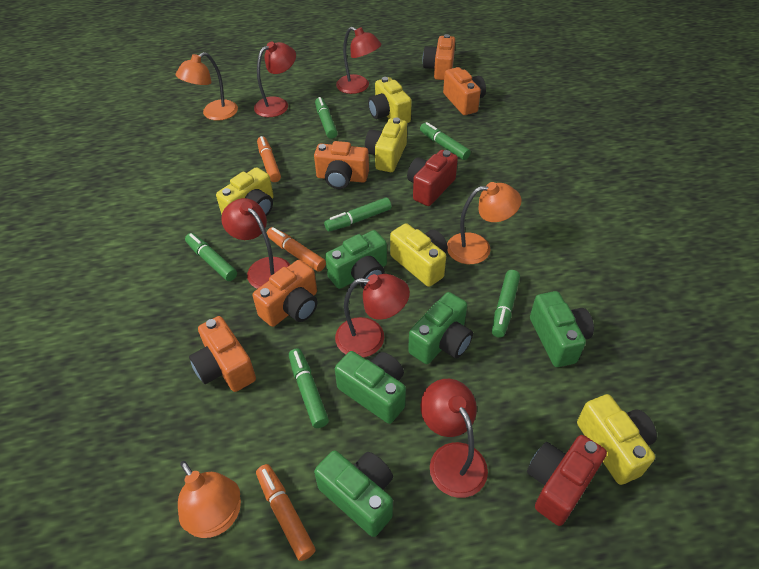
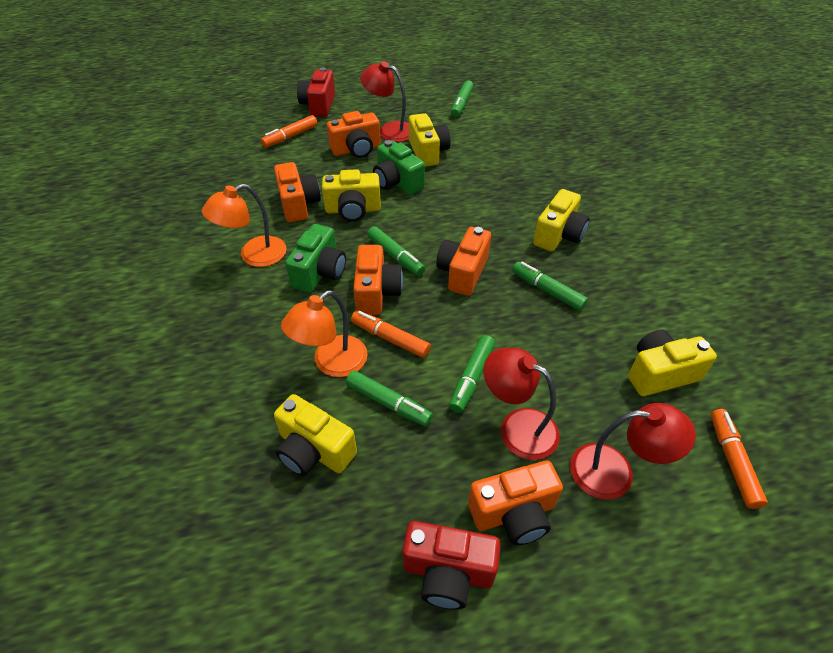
green camera: 5 -> 2
green marker: 6 -> 5
orange lamp: 3 -> 2
red lamp: 5 -> 3

